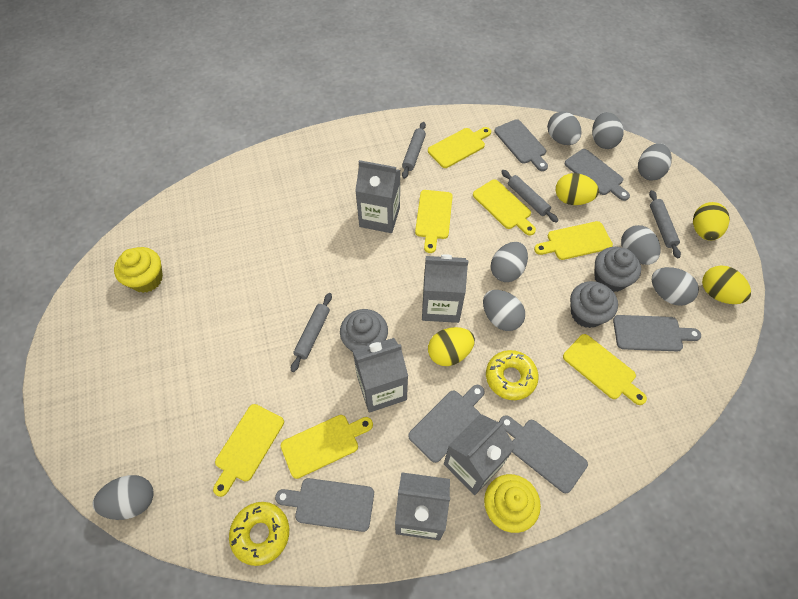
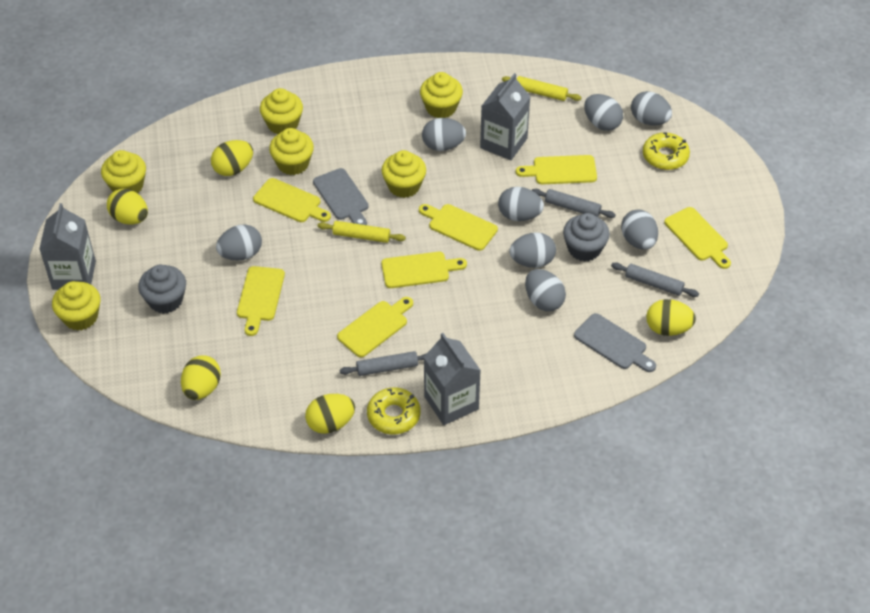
grey carton: 5 -> 3
grey cupcake: 3 -> 2
grey cutting board: 6 -> 2
grey rolling pin: 4 -> 3
yellow cupcake: 2 -> 6
yellow egg: 4 -> 5
yellow rolling pin: 0 -> 2

